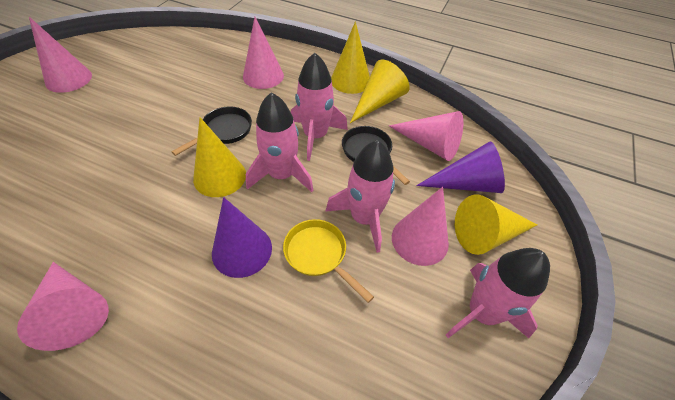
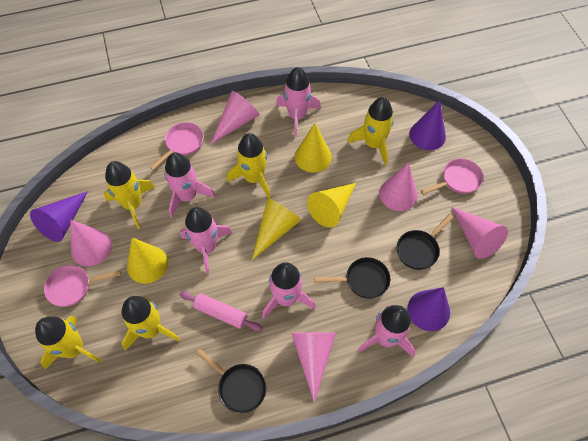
black pan: 2 -> 3
pink pan: 0 -> 3
pink rocket: 4 -> 5
pink rolling pin: 0 -> 1
purple cone: 2 -> 3
yellow pan: 1 -> 0
yellow rocket: 0 -> 5

